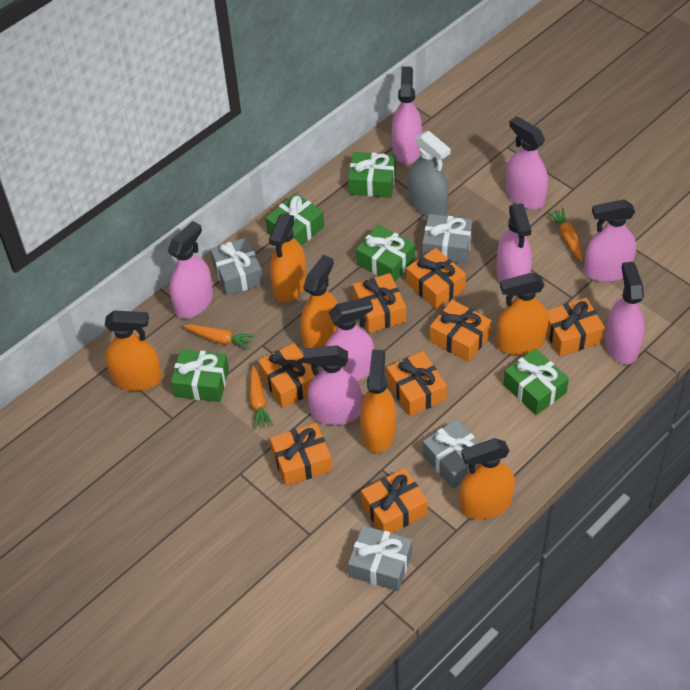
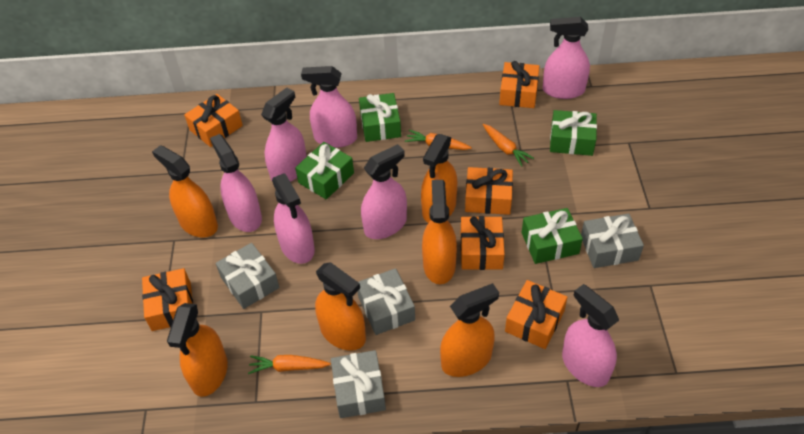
green gift: 5 -> 4
grey spray bottle: 1 -> 0
orange gift: 8 -> 6
pink spray bottle: 8 -> 7

